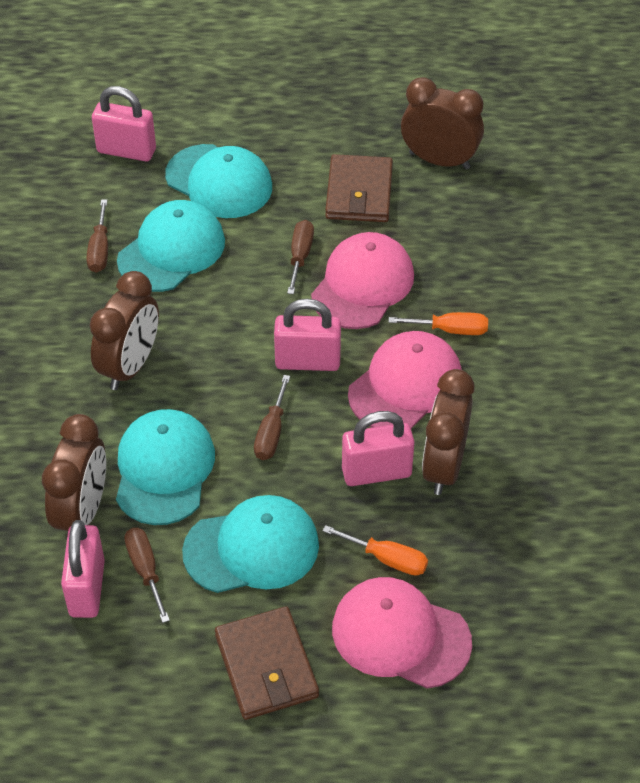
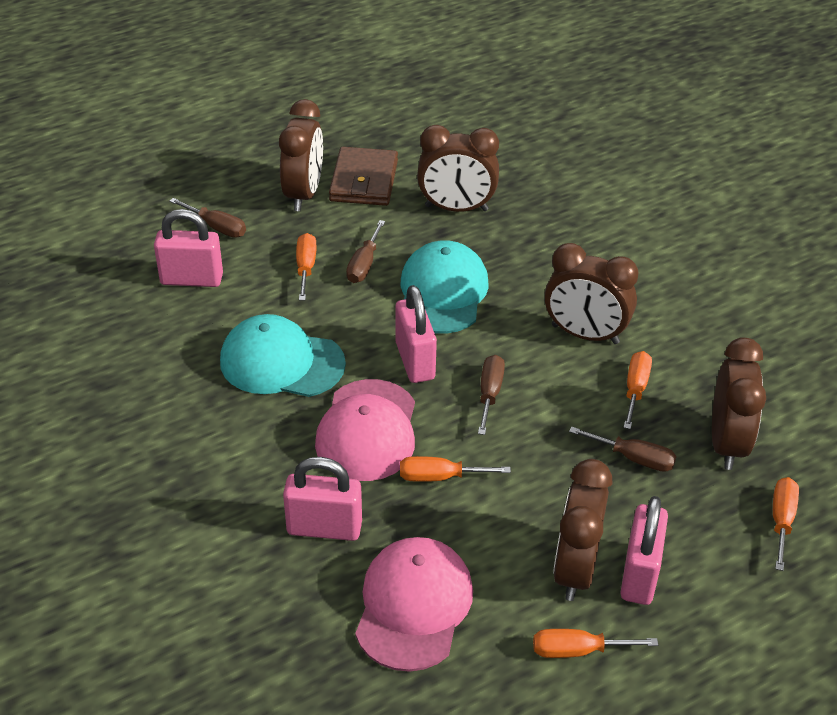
brown clock: 4 -> 5
brown wallet: 2 -> 1
orange screwdriver: 2 -> 5
pink cap: 3 -> 2
turquoise cap: 4 -> 2

